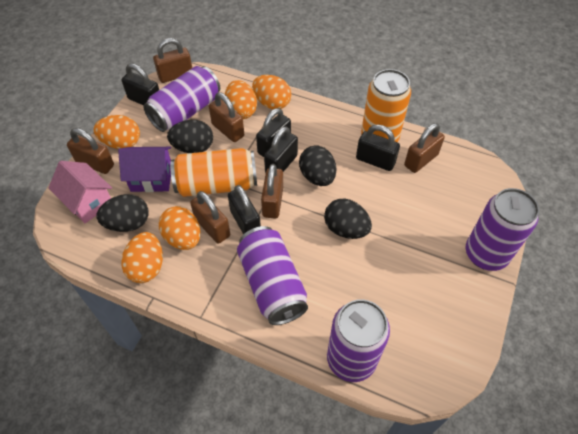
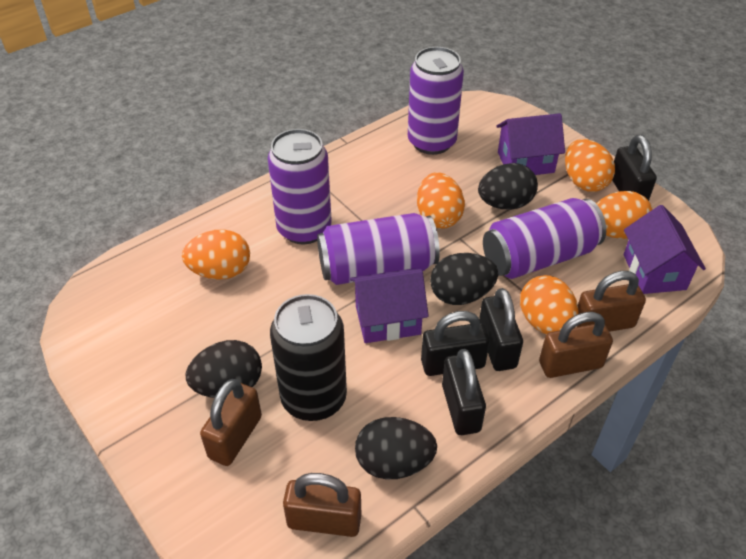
black can: 0 -> 1
black padlock: 5 -> 4
brown padlock: 6 -> 4
orange can: 2 -> 0
pink house: 1 -> 0
purple house: 1 -> 3

